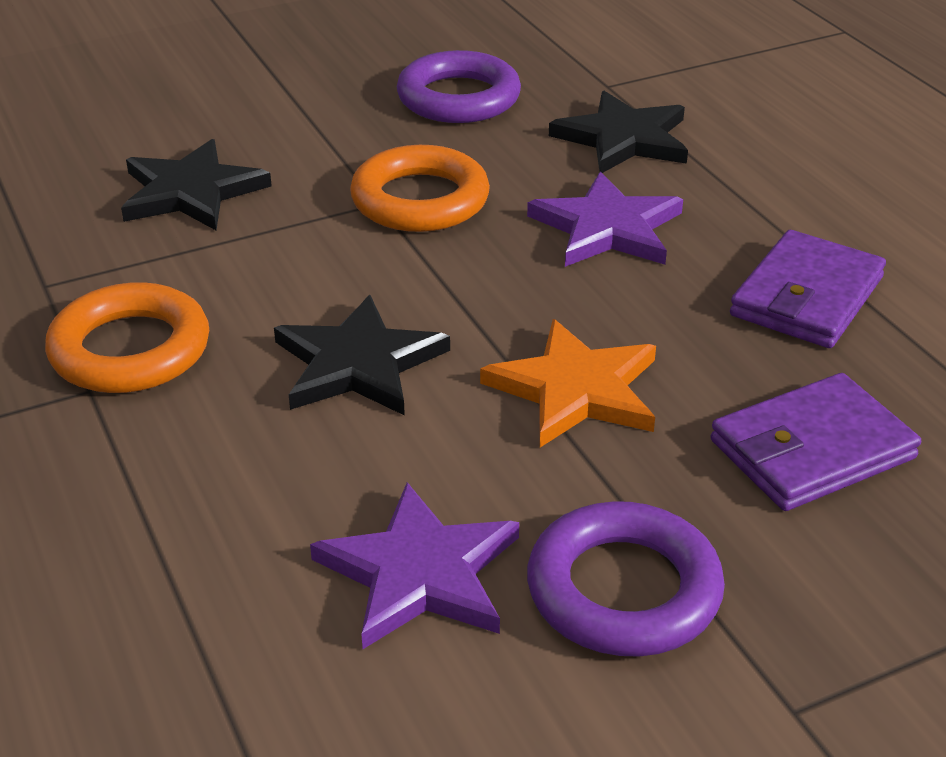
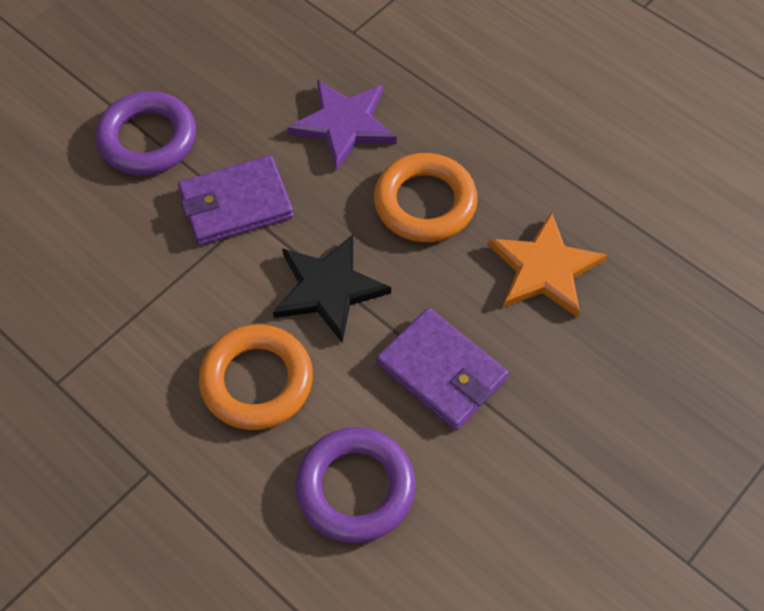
black star: 3 -> 1
purple star: 2 -> 1

